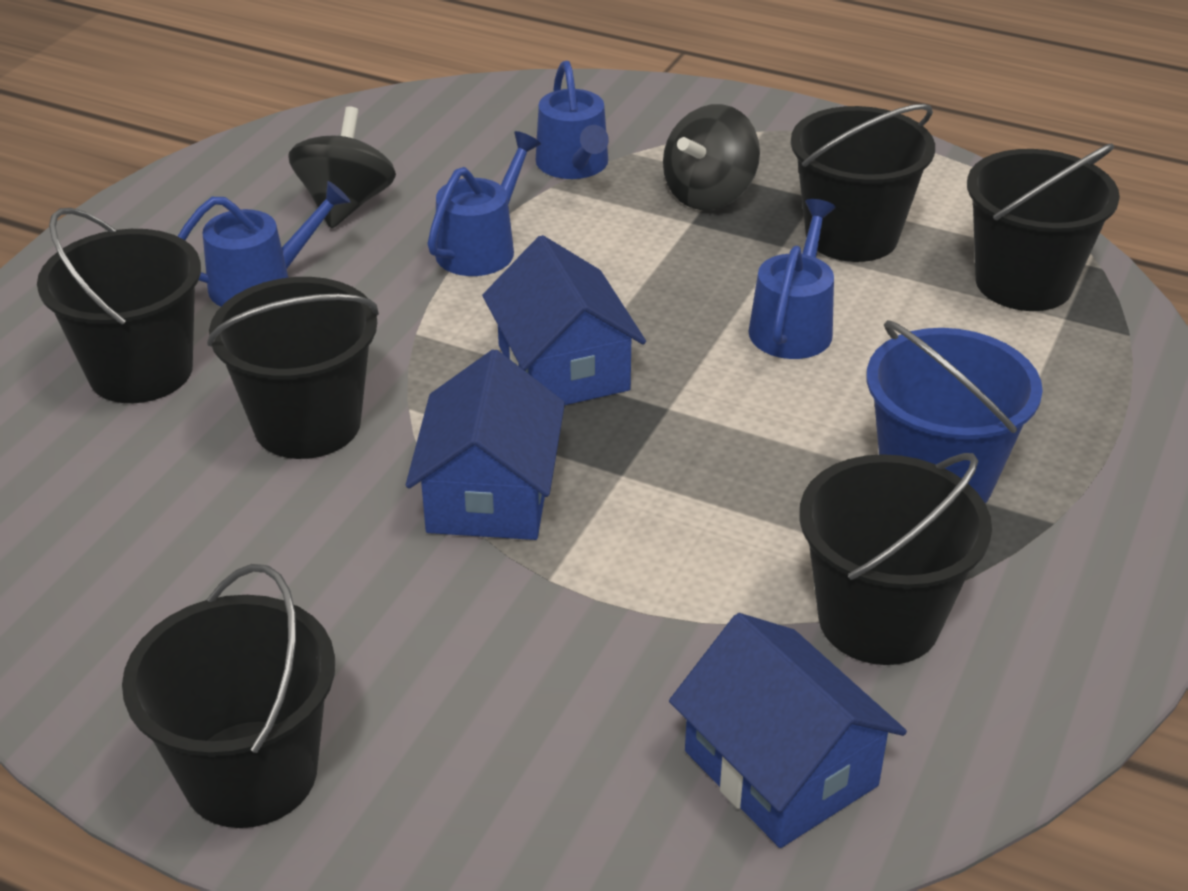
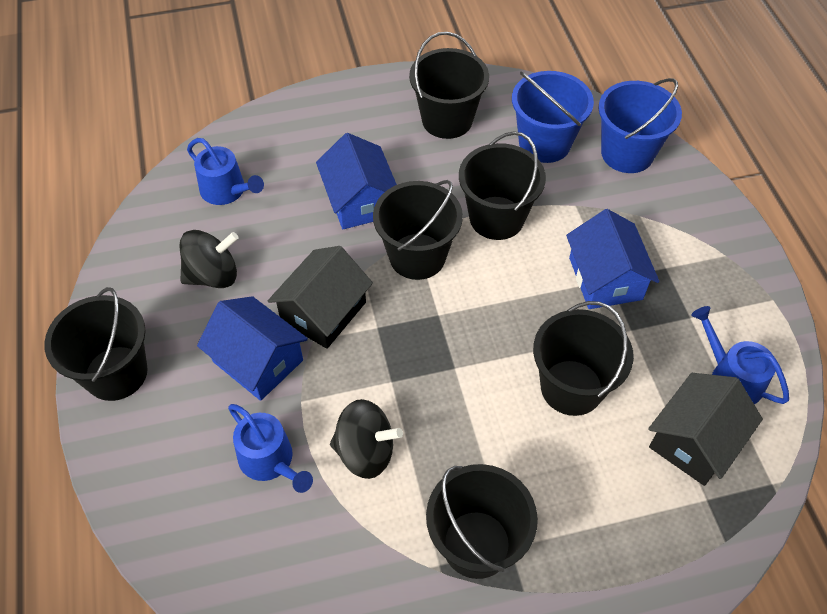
black house: 0 -> 2
blue bucket: 1 -> 2
blue watering can: 4 -> 3

